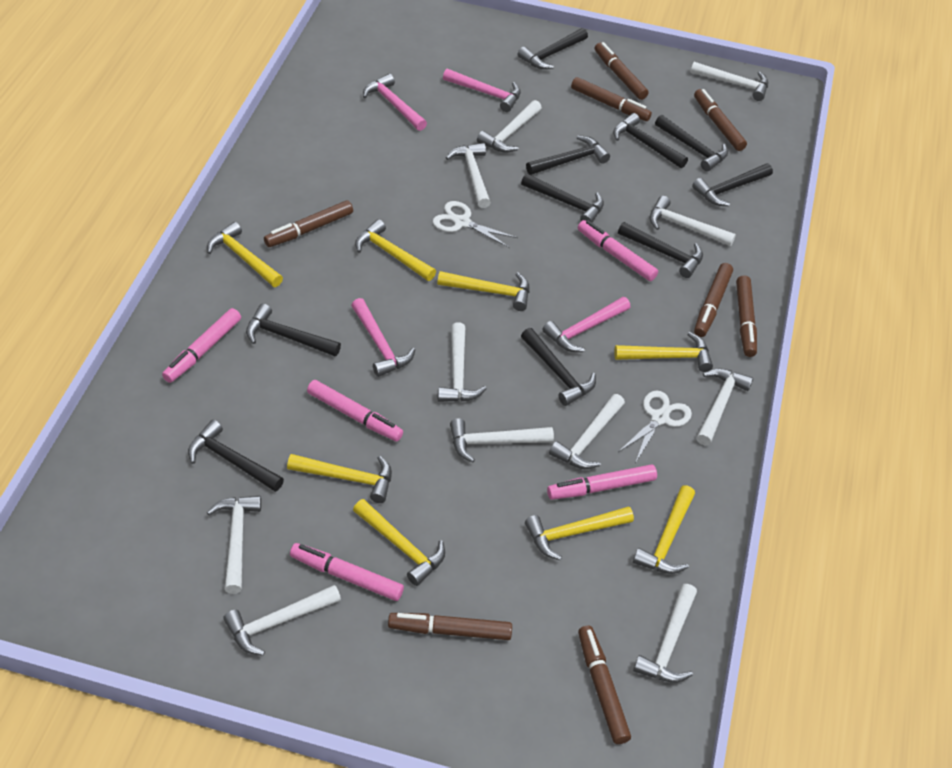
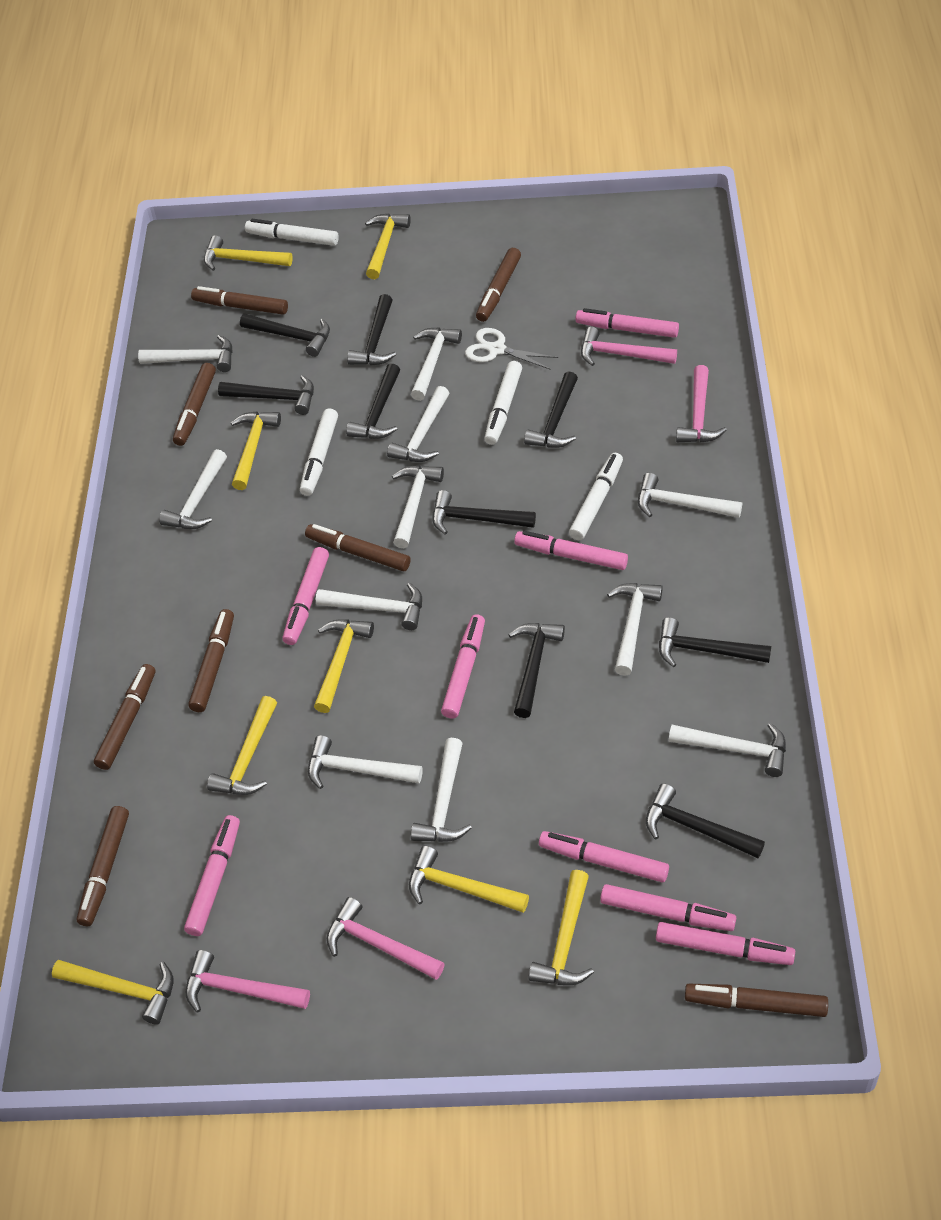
black hammer: 10 -> 9
pink marker: 5 -> 8
white marker: 0 -> 4
white scissors: 2 -> 1

